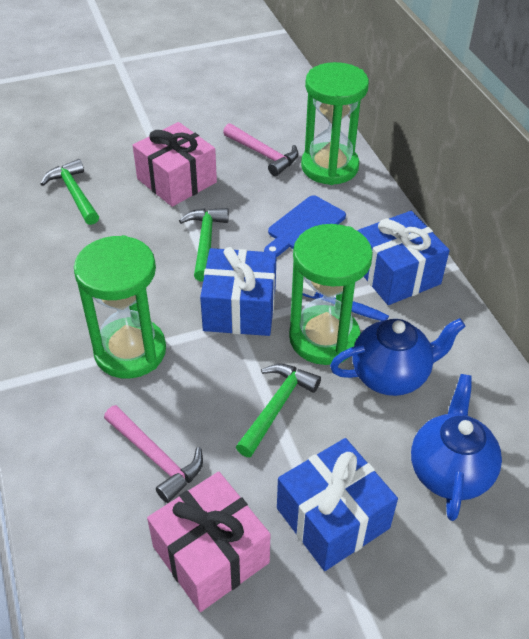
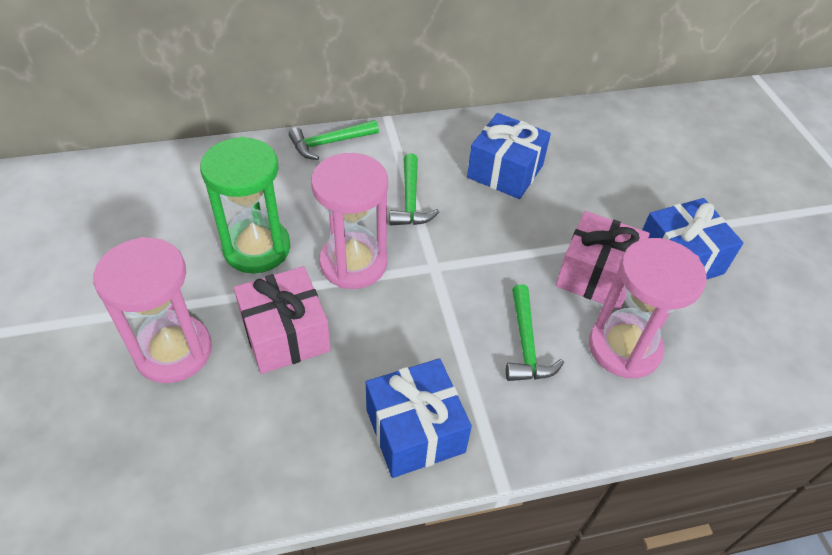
blue cutting board: 1 -> 0
blue teapot: 2 -> 0
blue toothbrush: 1 -> 0
green hourglass: 3 -> 1
pink hammer: 2 -> 0
pink hourglass: 0 -> 3

